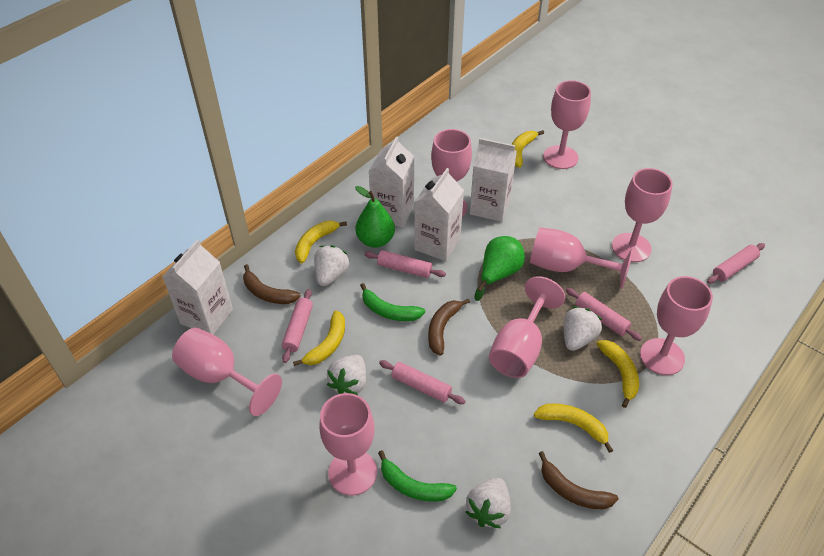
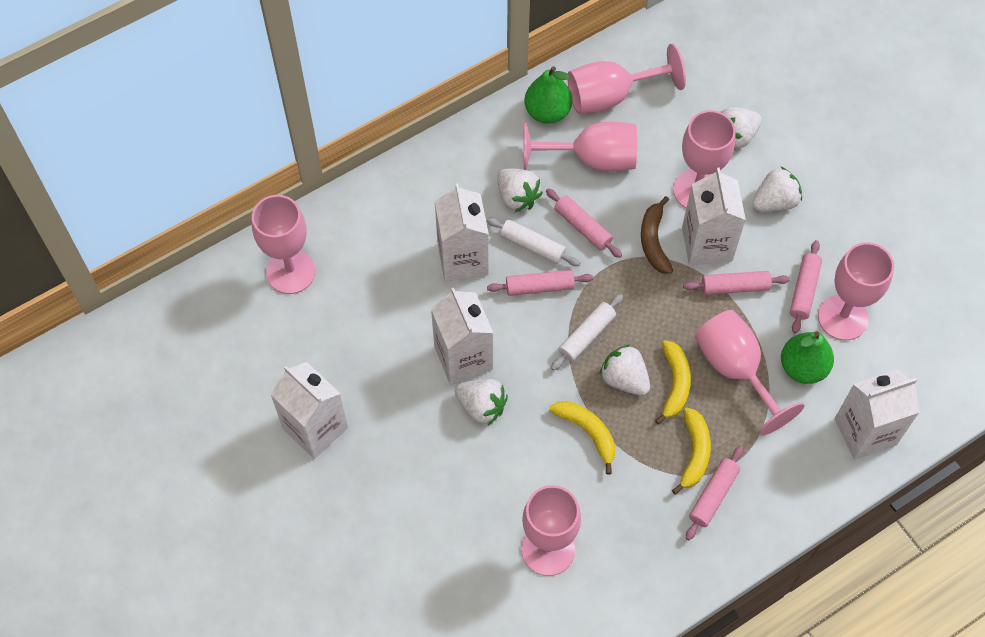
brown banana: 3 -> 1
green banana: 2 -> 0
pink goblet: 8 -> 7
white carton: 4 -> 5
white rolling pin: 0 -> 2
white strawberry: 4 -> 5
yellow banana: 5 -> 3

